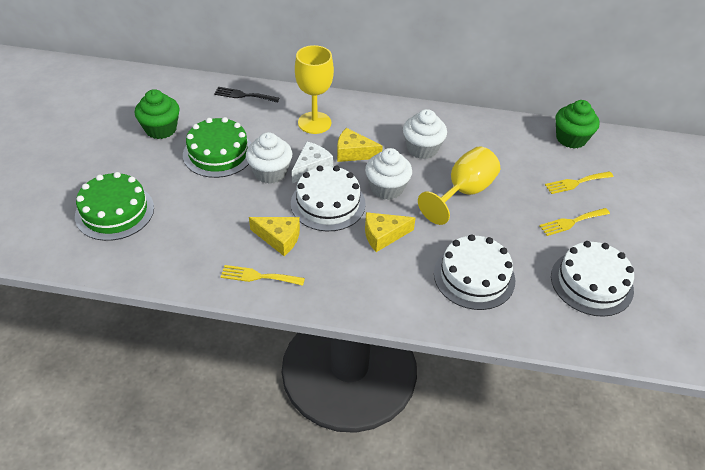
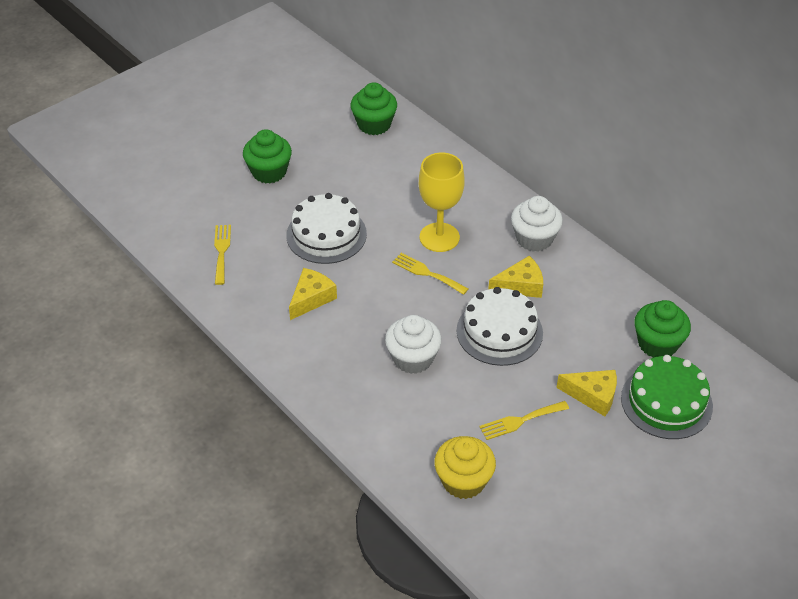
black fork: 1 -> 0
green cake: 2 -> 1
green cupcake: 2 -> 3
white cake: 3 -> 2
white cheese: 1 -> 0
white cupcake: 3 -> 2
yellow cupcake: 0 -> 1
yellow goblet: 2 -> 1

